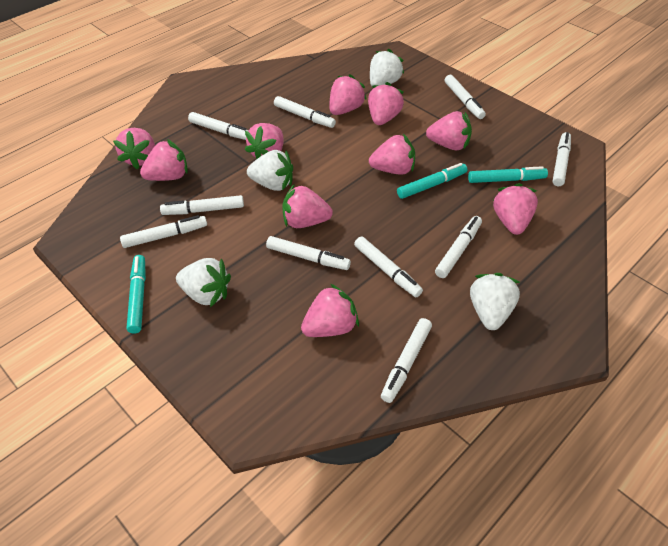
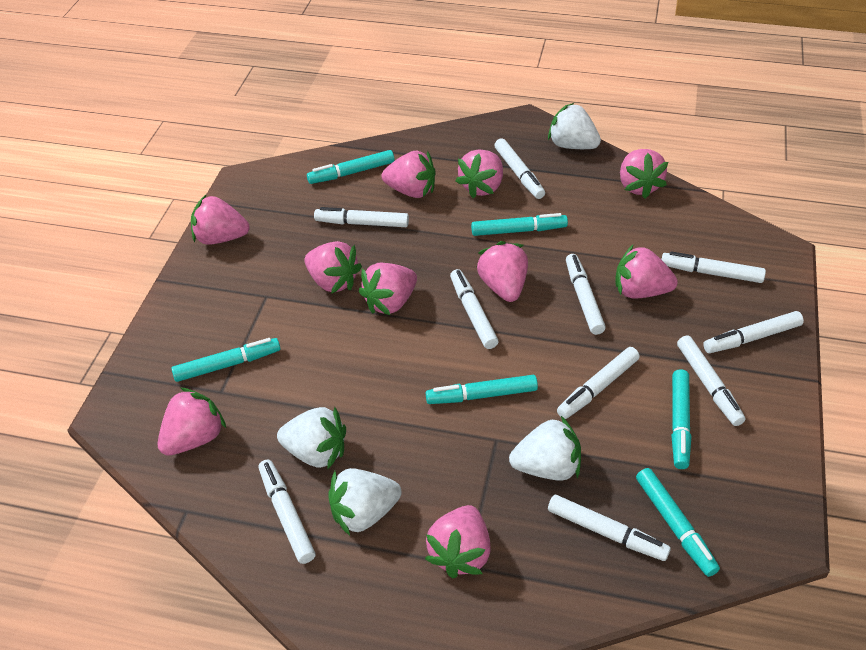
turquoise marker: 3 -> 6

